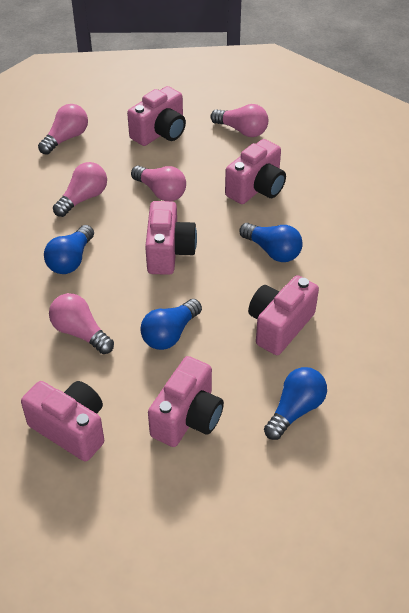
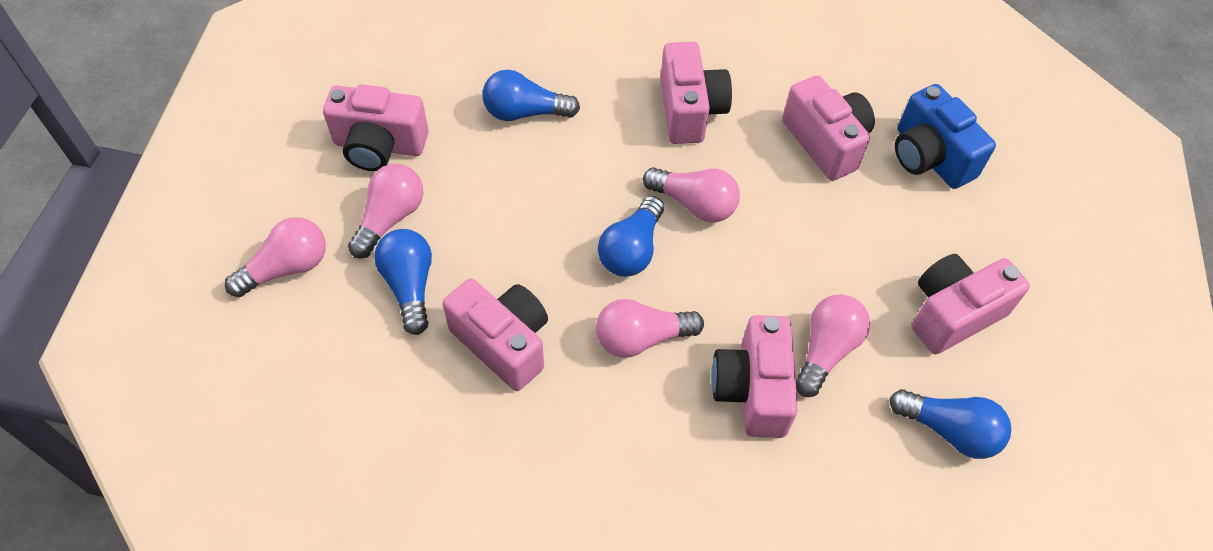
blue camera: 0 -> 1

